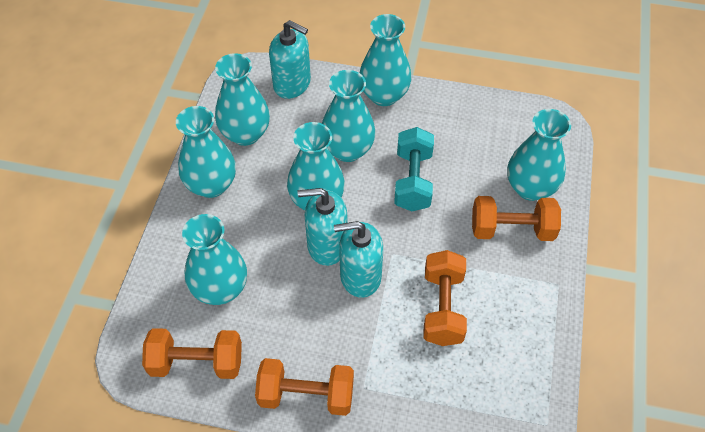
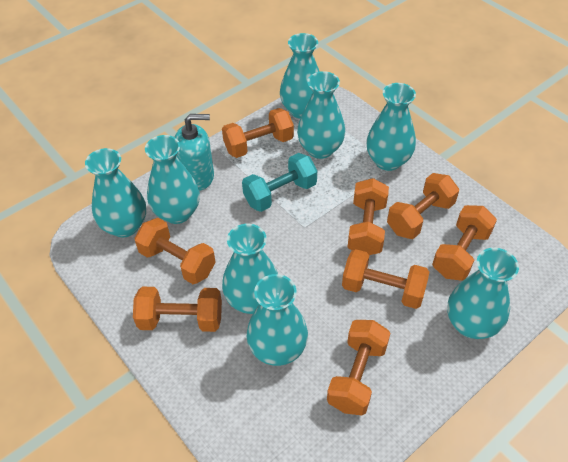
orange dumbbell: 4 -> 8
turquoise soap dispenser: 3 -> 1
turquoise vase: 7 -> 8

